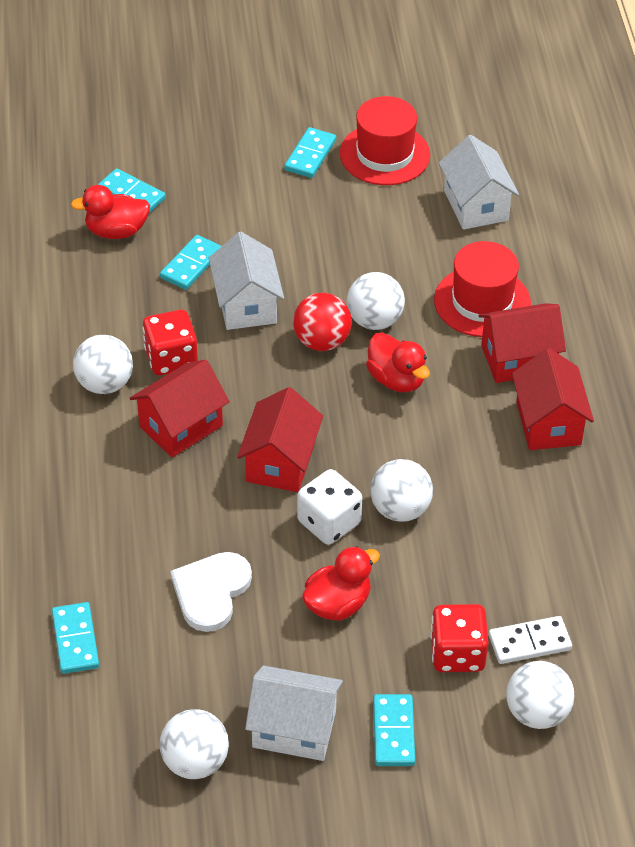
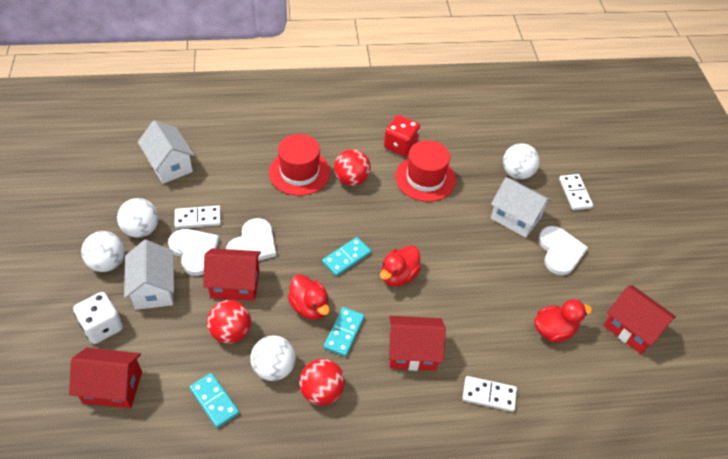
red ball: 1 -> 3
red dice: 2 -> 1
turquoise domino: 5 -> 3
white ball: 5 -> 4
white domino: 1 -> 3
white heart: 1 -> 3

